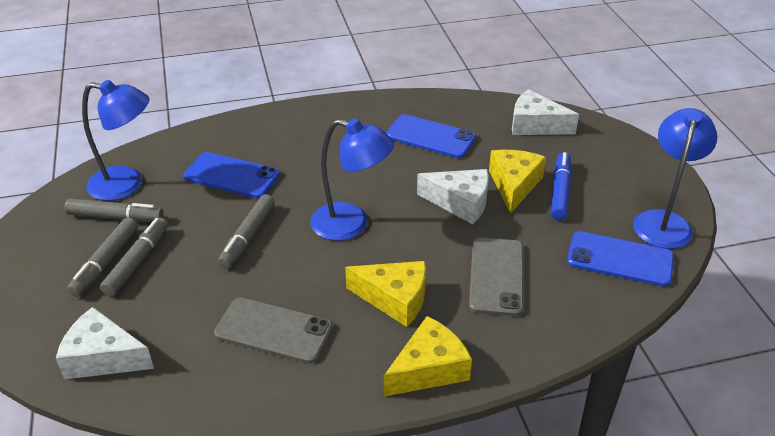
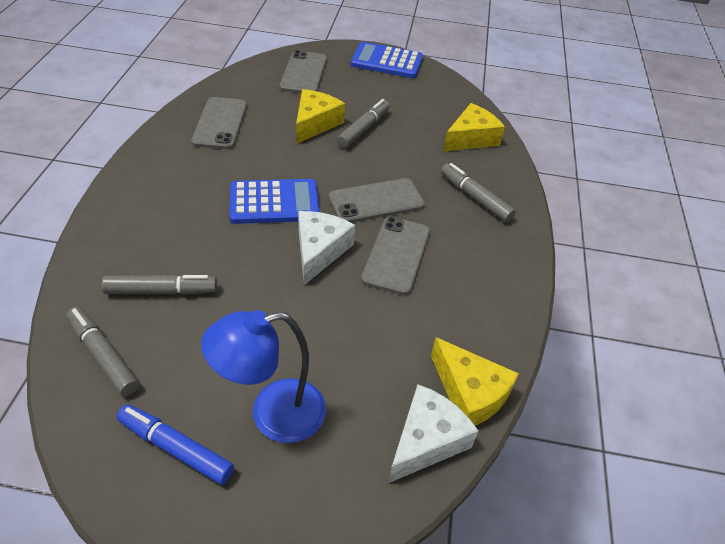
blue calculator: 0 -> 2
blue lamp: 3 -> 1
blue phone: 3 -> 0
grey phone: 2 -> 4
white cheese: 3 -> 2

